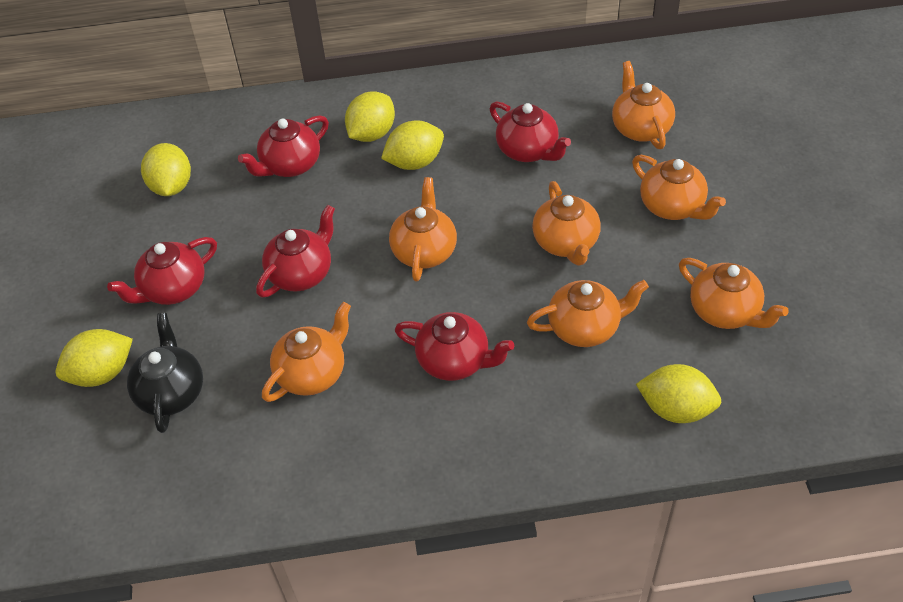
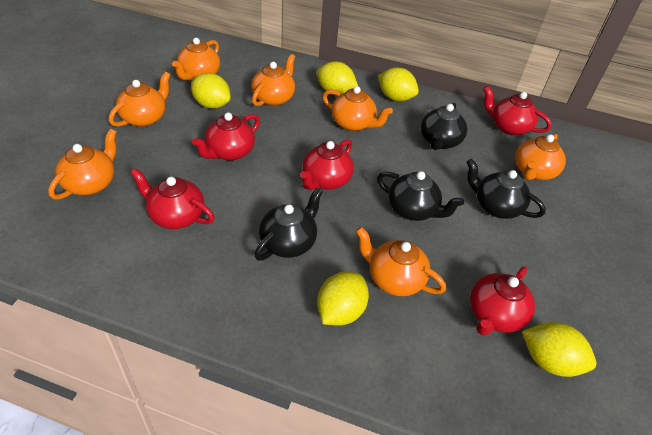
black teapot: 1 -> 4

